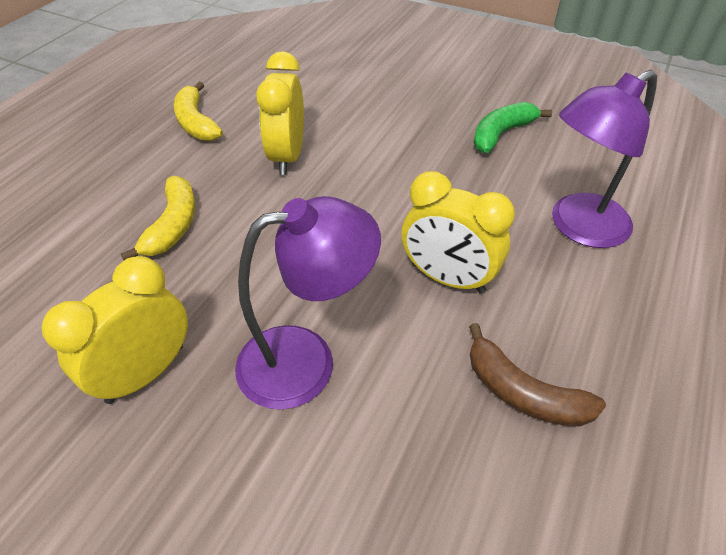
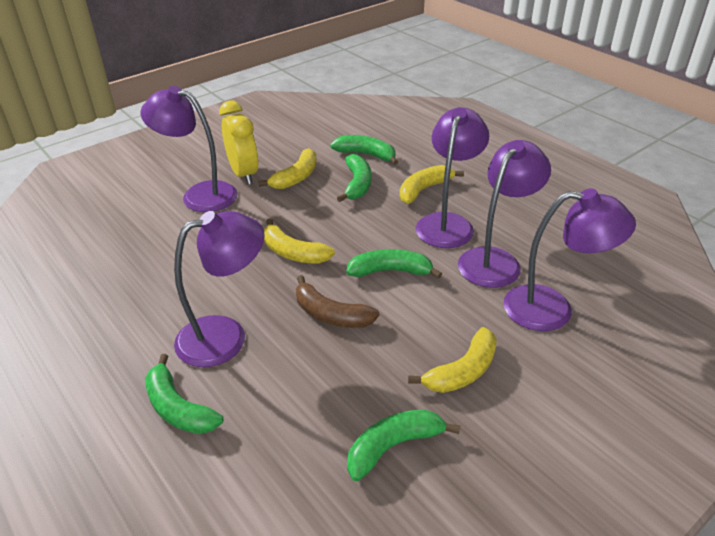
green banana: 1 -> 5
purple lamp: 2 -> 5
yellow banana: 2 -> 4
yellow clock: 3 -> 1

